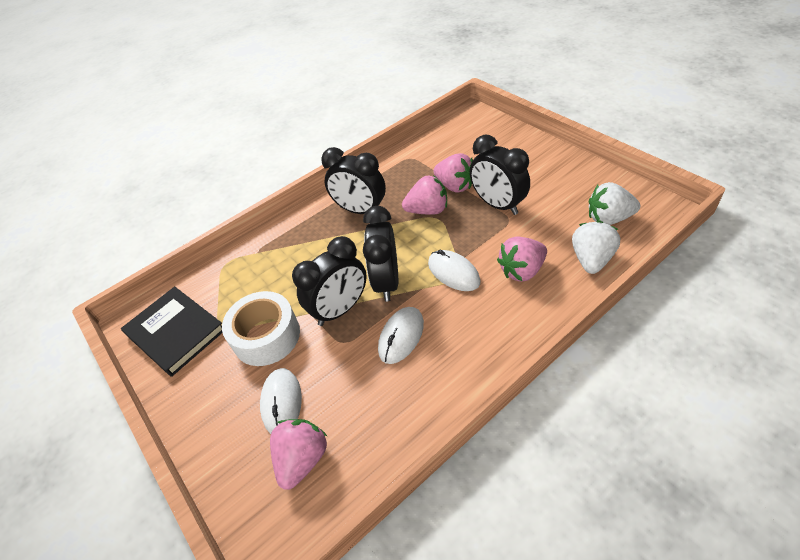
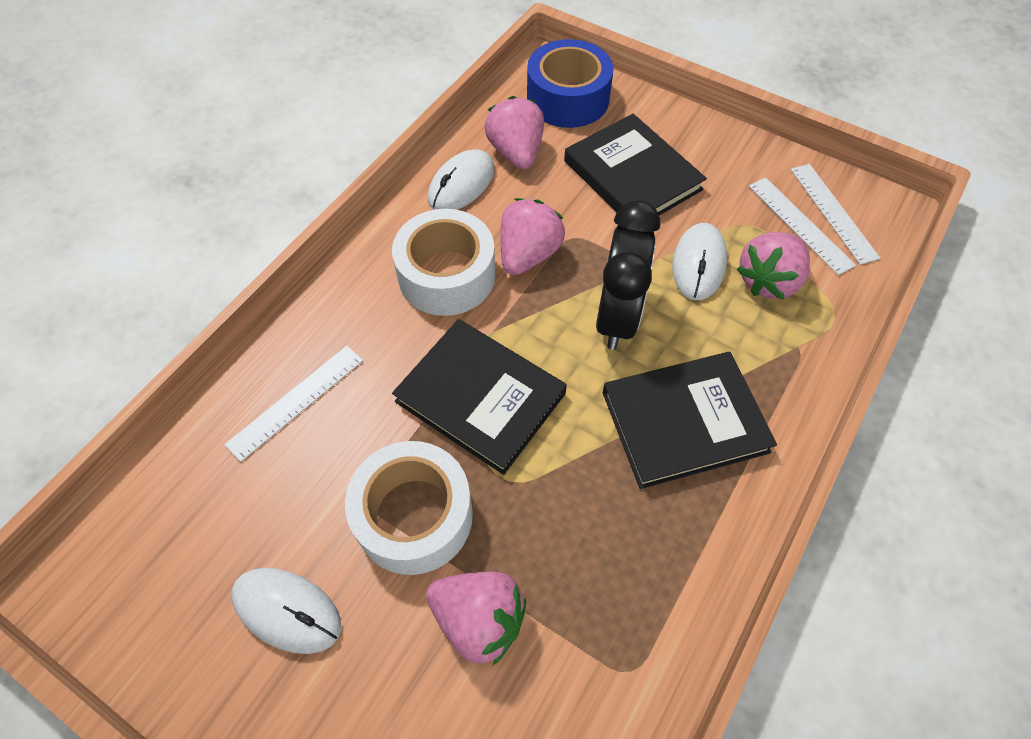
black book: 1 -> 3
black clock: 4 -> 1
blue tape: 0 -> 1
white ruler: 0 -> 3
white strawberry: 2 -> 0
white tape: 1 -> 2

